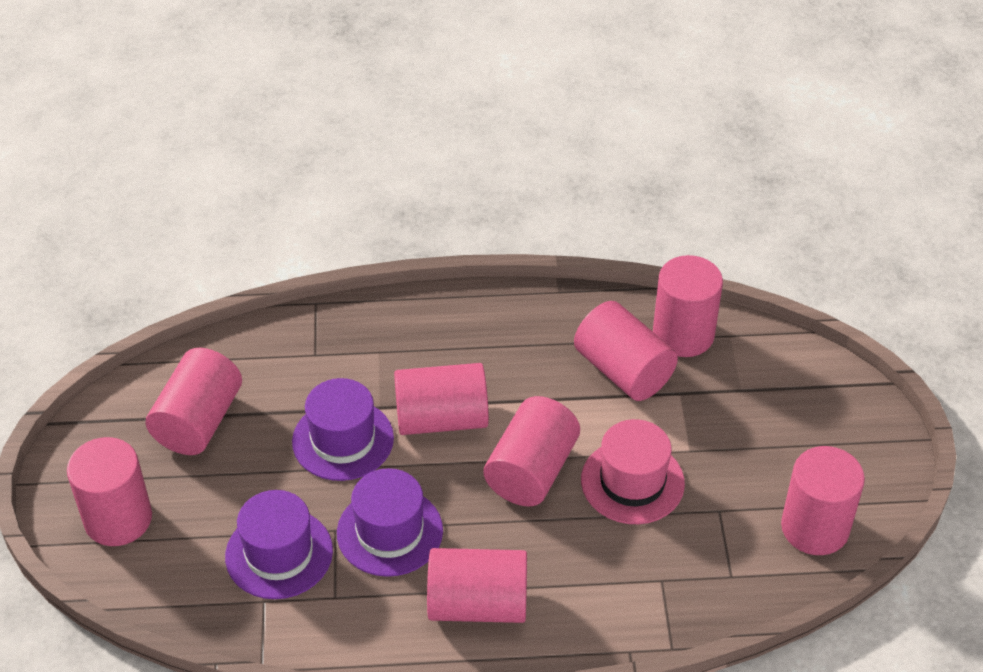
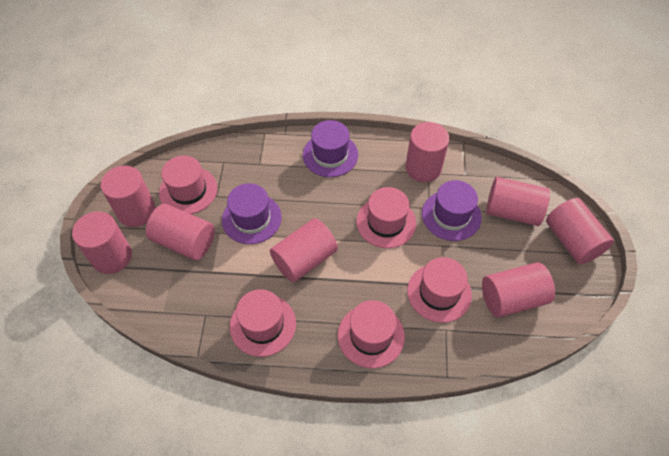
pink hat: 1 -> 5

